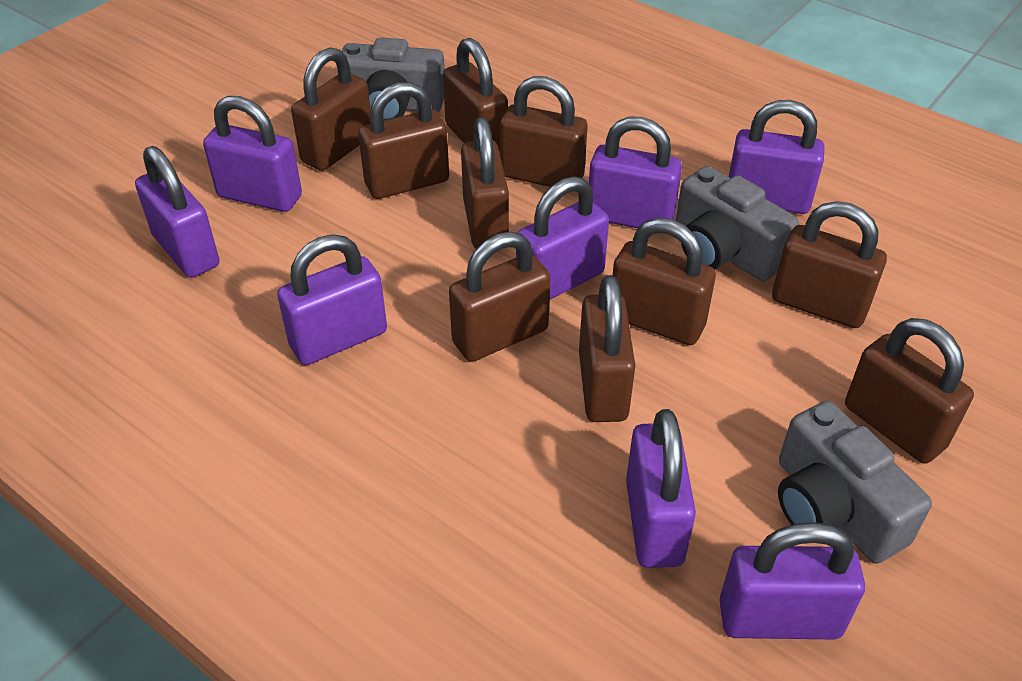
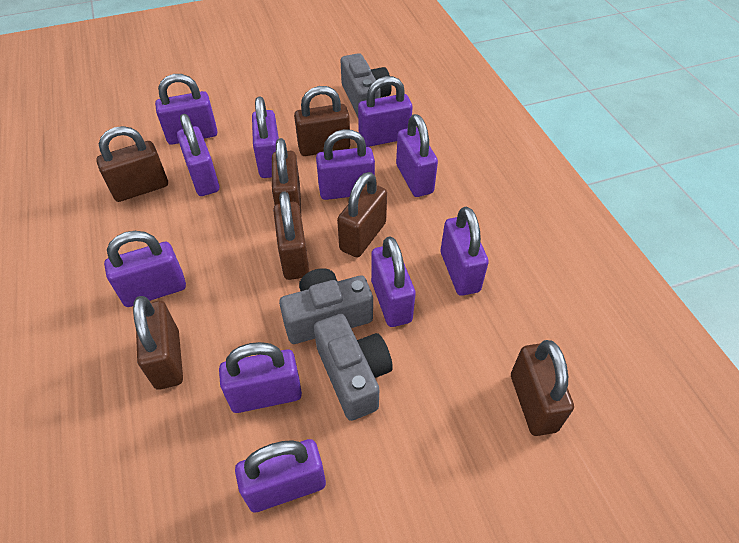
brown padlock: 10 -> 7
purple padlock: 8 -> 11

